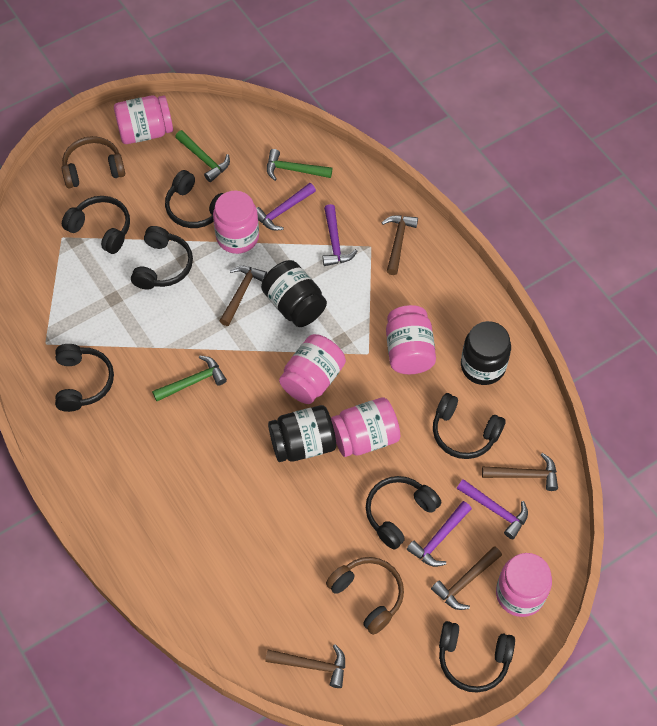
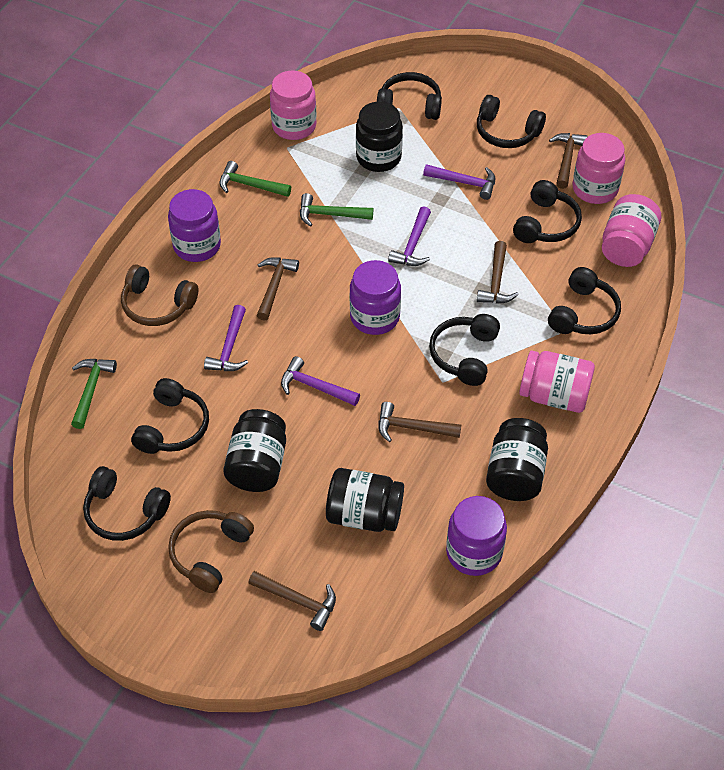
black jar: 3 -> 4
pink jar: 6 -> 4
purple jar: 0 -> 3

